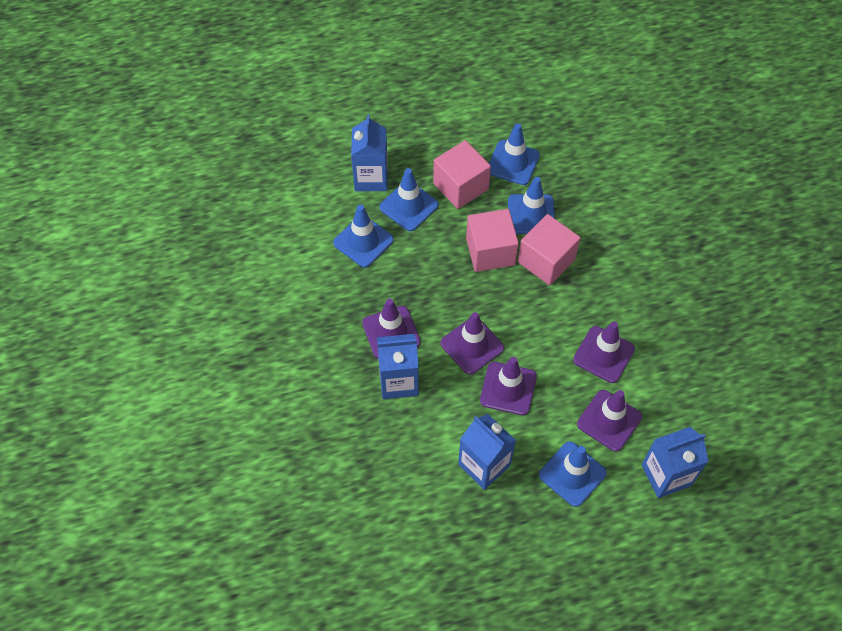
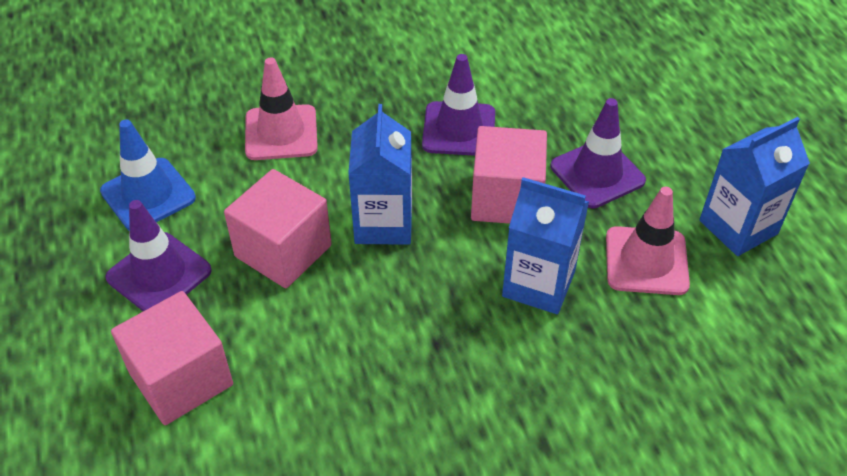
blue carton: 4 -> 3
blue traffic cone: 5 -> 1
pink traffic cone: 0 -> 2
purple traffic cone: 5 -> 3

